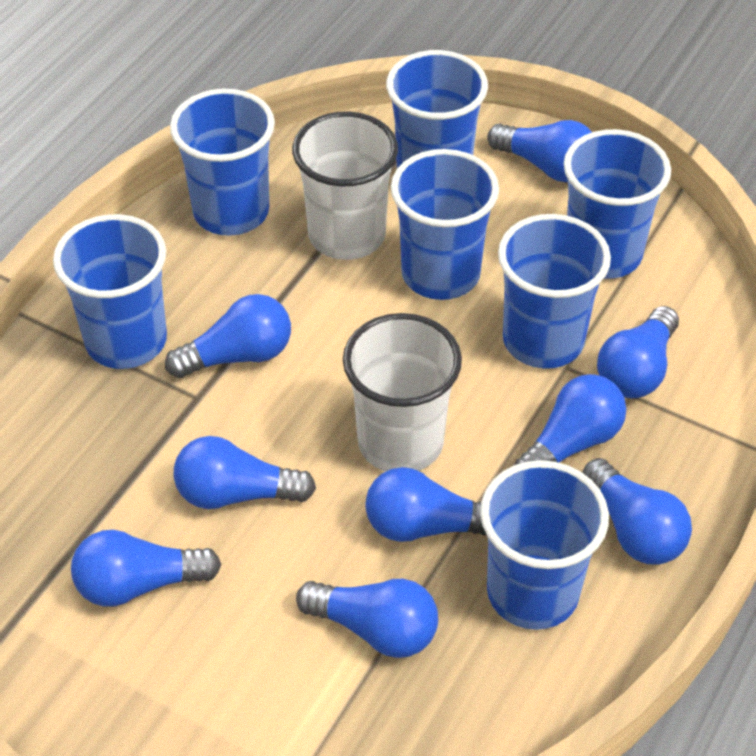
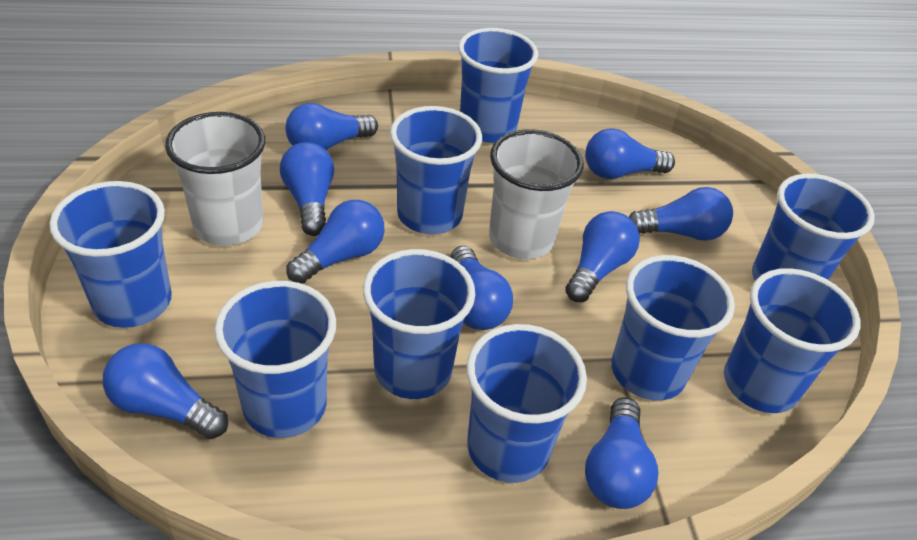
blue cup: 7 -> 9

